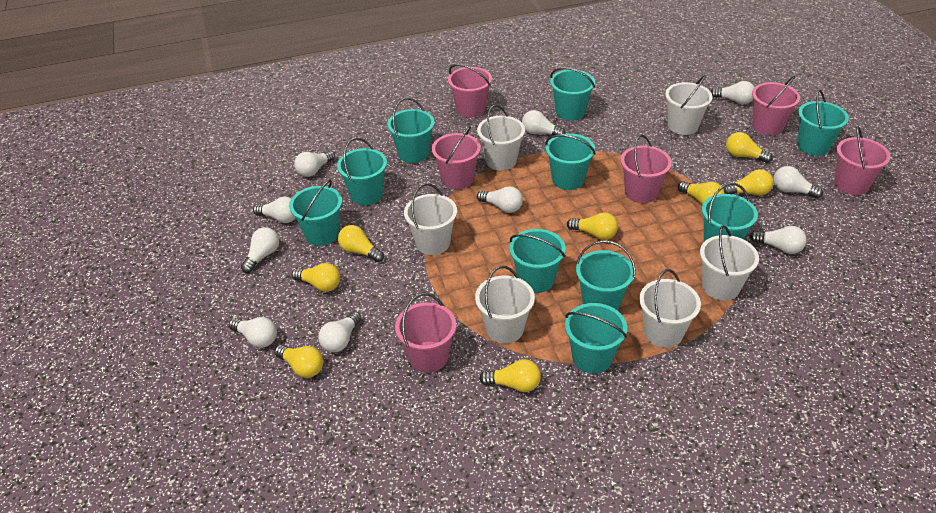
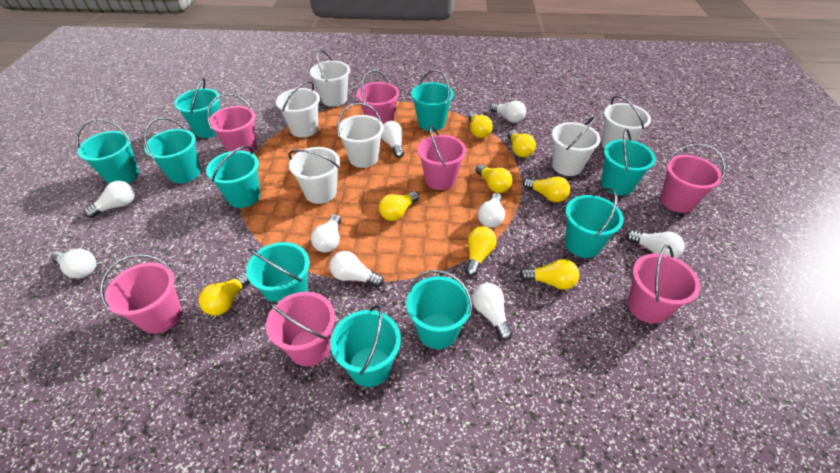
pink bucket: 6 -> 7
white light bulb: 10 -> 9

